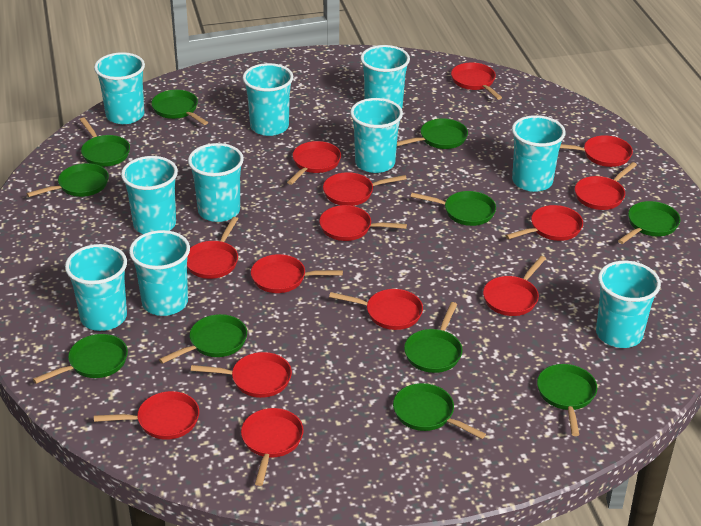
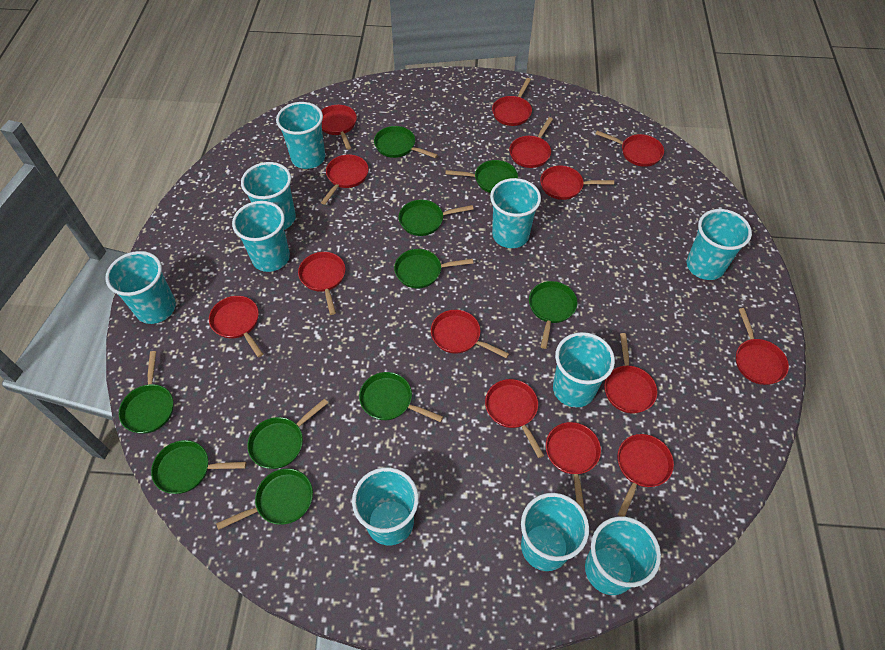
green pan: 11 -> 10

